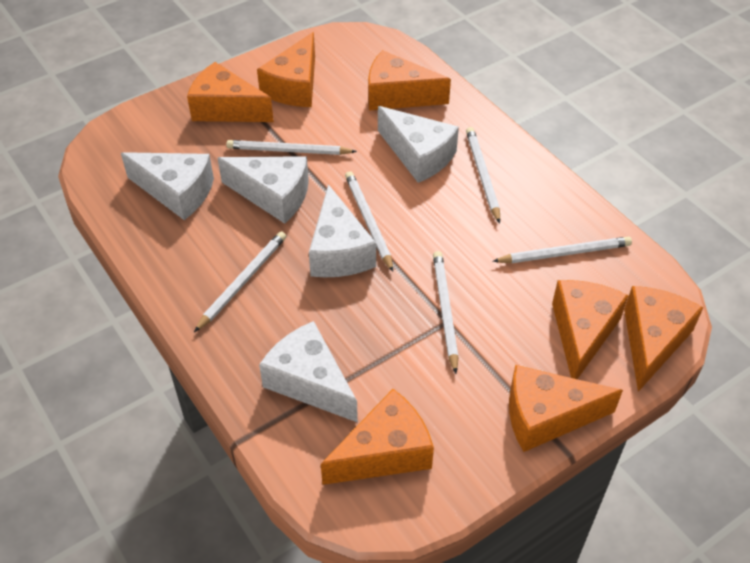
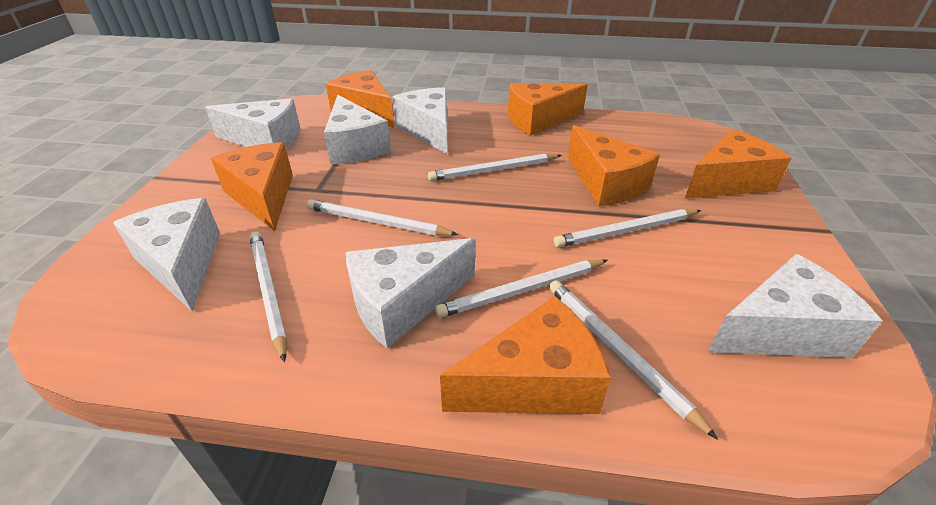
orange cheese: 7 -> 6
white cheese: 5 -> 6

